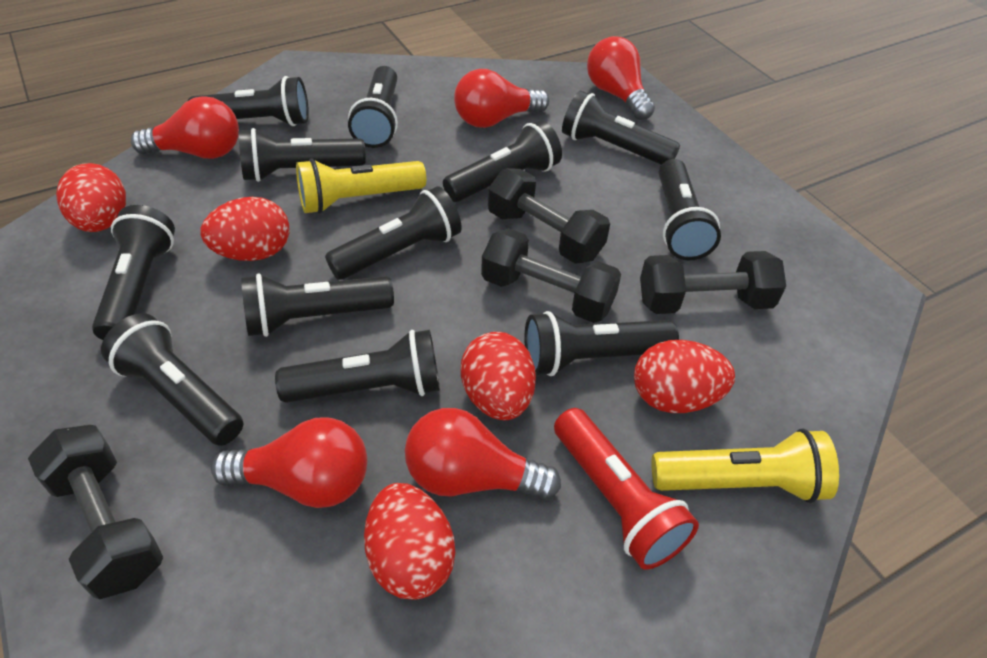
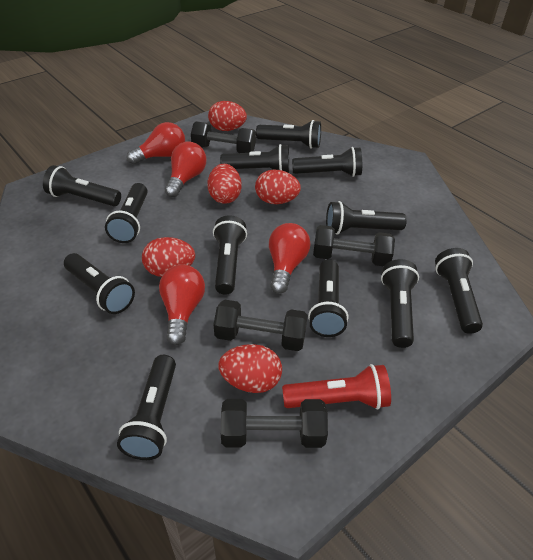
red light bulb: 5 -> 4
yellow flashlight: 2 -> 0

